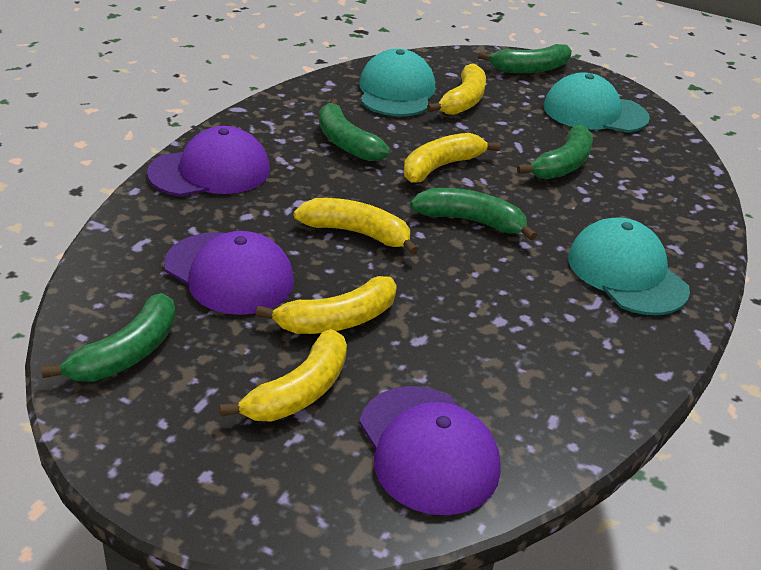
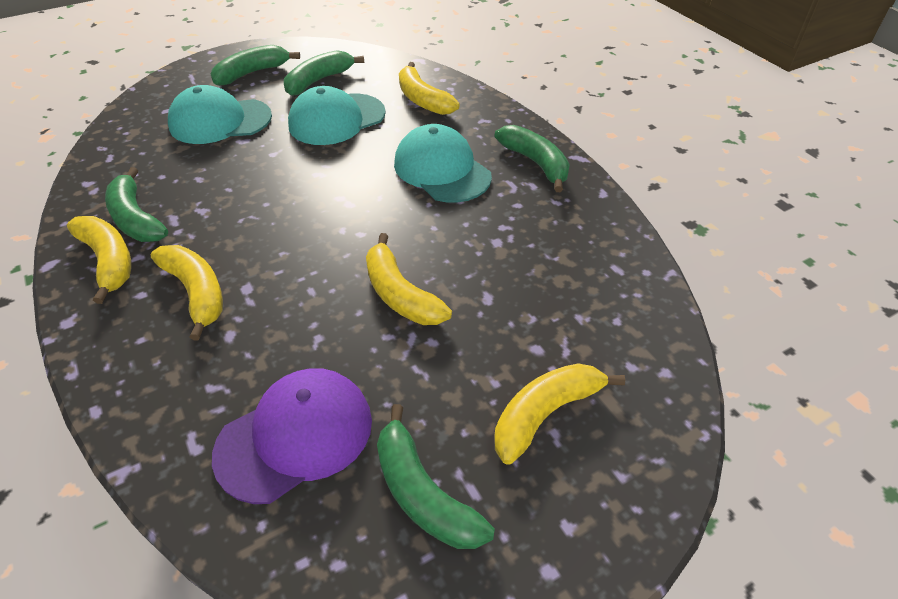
purple cap: 3 -> 1

